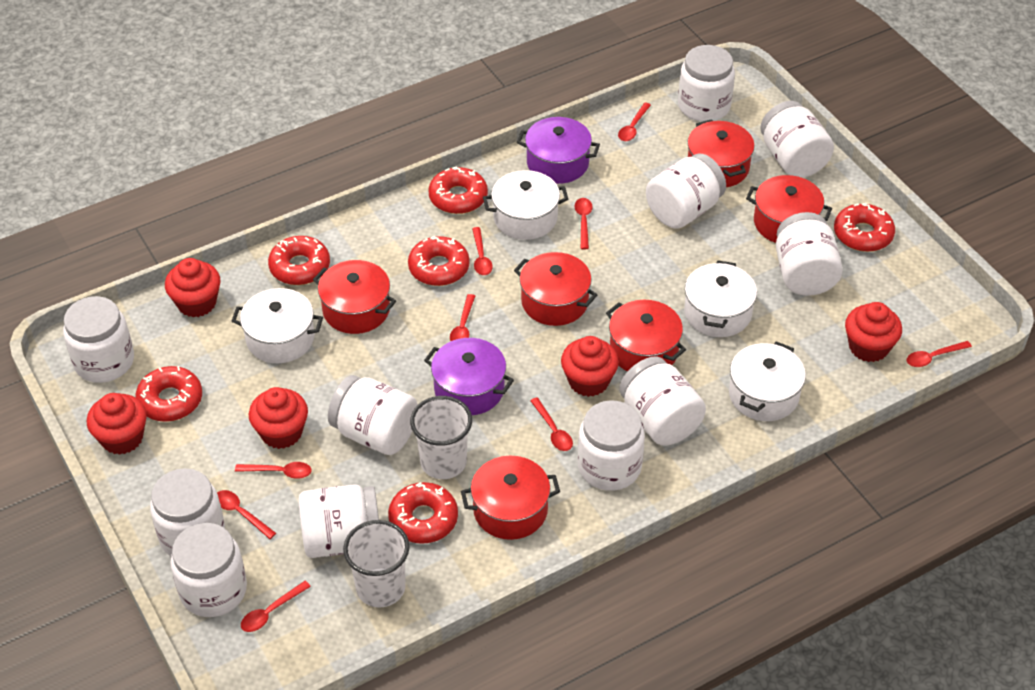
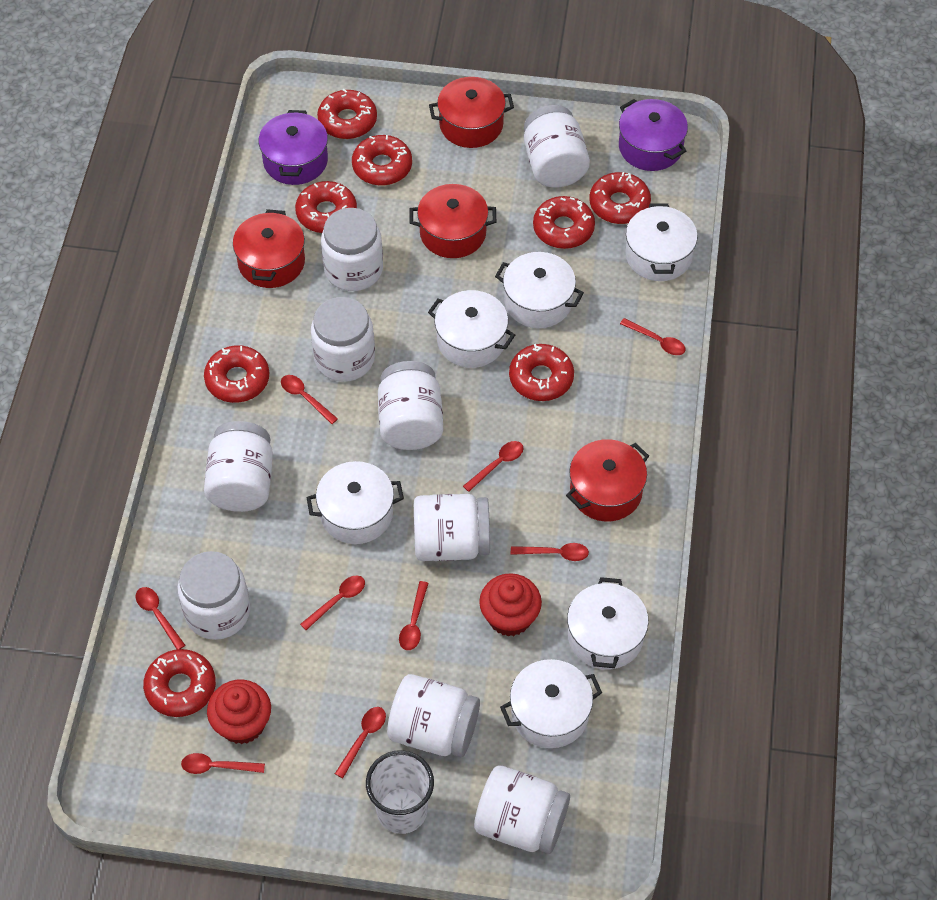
red cupcake: 5 -> 2
red donut: 6 -> 8
red pot: 6 -> 4
white cup: 2 -> 1
white jar: 11 -> 9
white pot: 4 -> 6

